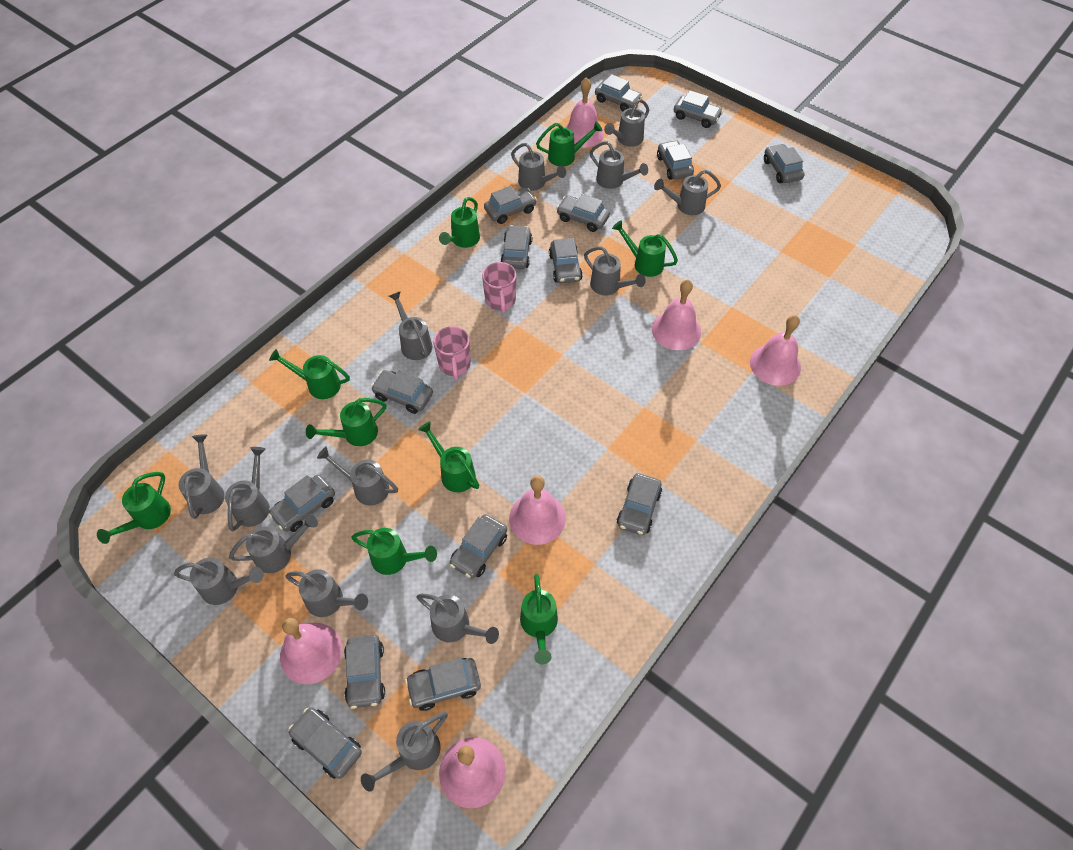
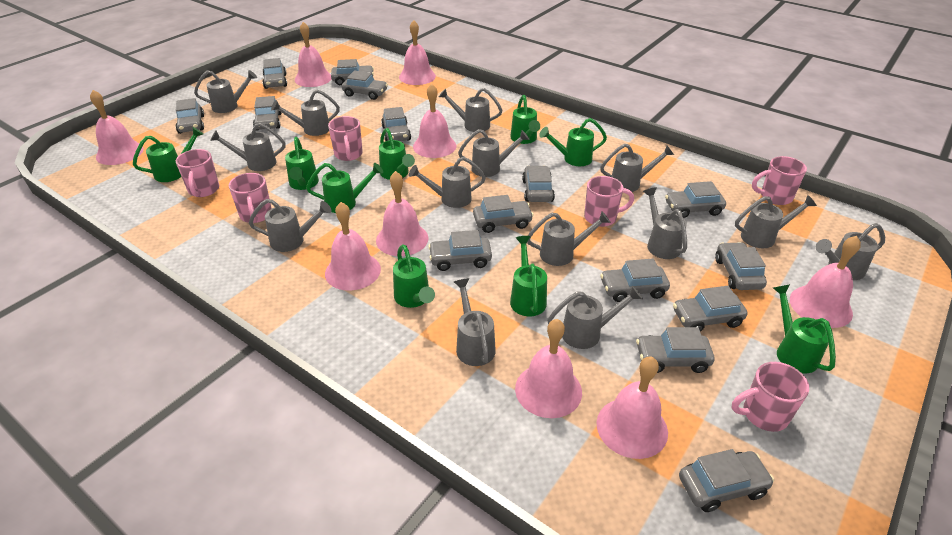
pink bell: 6 -> 9
pink mug: 2 -> 6

